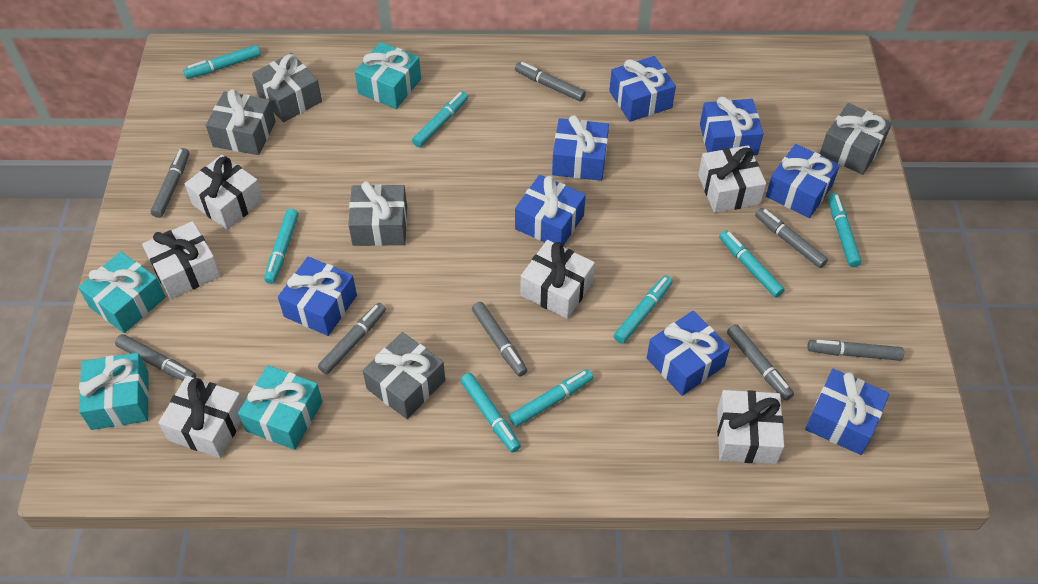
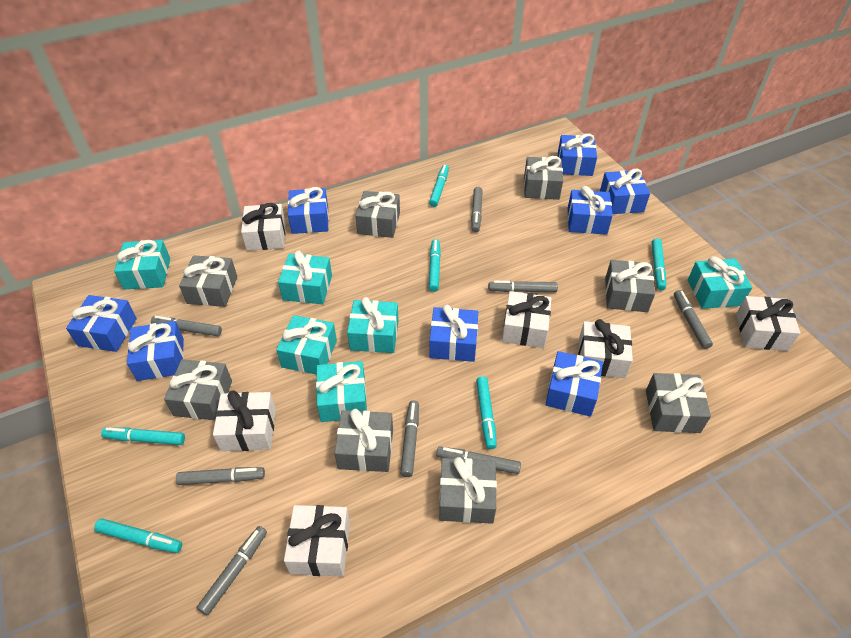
grey gift: 5 -> 8
turquoise gift: 4 -> 6
turquoise marker: 8 -> 6

